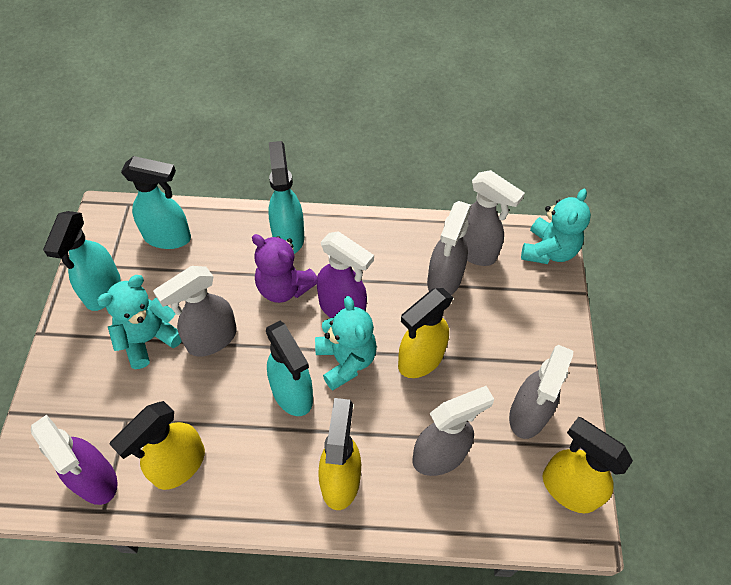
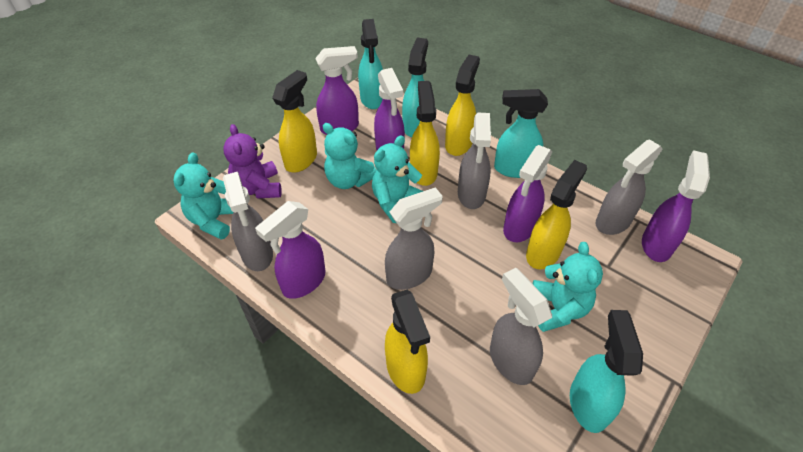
purple spray bottle: 2 -> 5
turquoise teddy bear: 3 -> 4
yellow spray bottle: 4 -> 5

